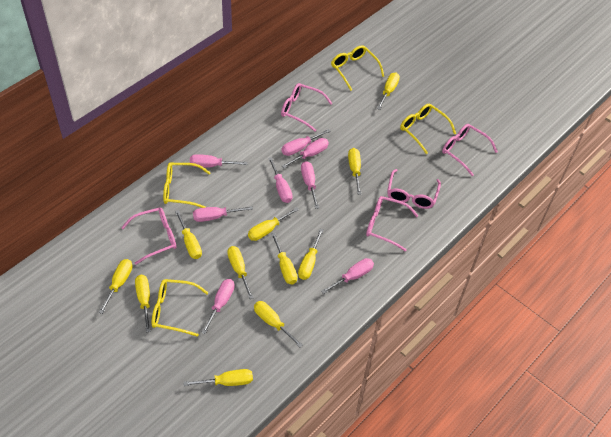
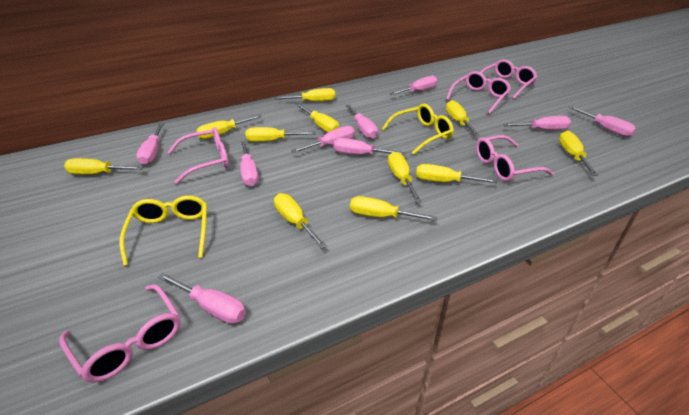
pink screwdriver: 8 -> 9
yellow glasses: 4 -> 2

